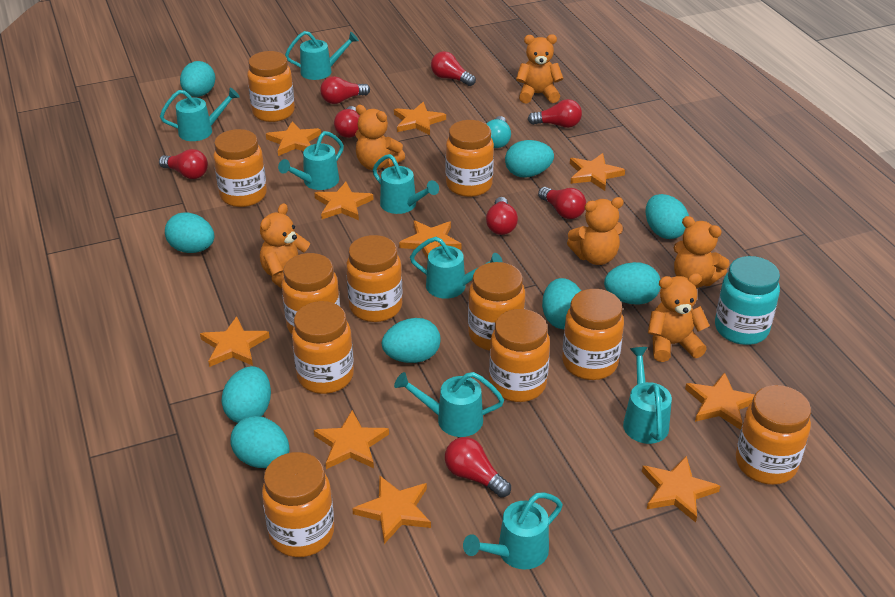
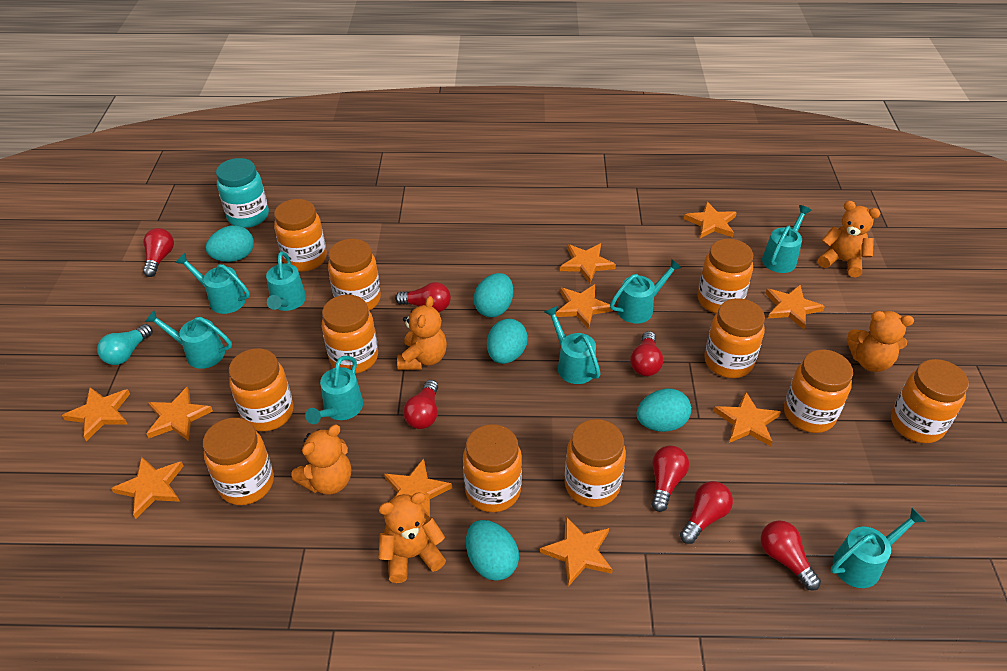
orange teddy bear: 6 -> 5
red light bulb: 8 -> 7
turquoise egg: 9 -> 5

